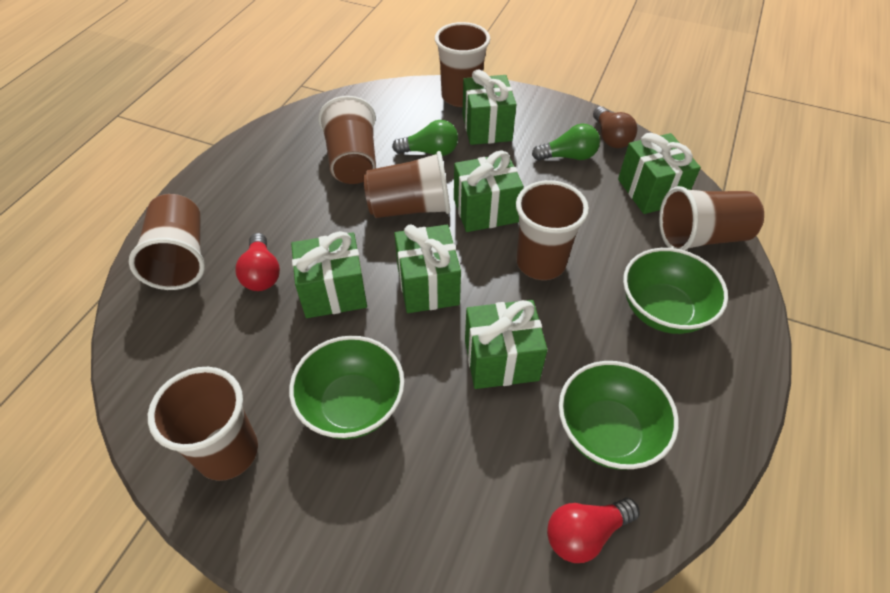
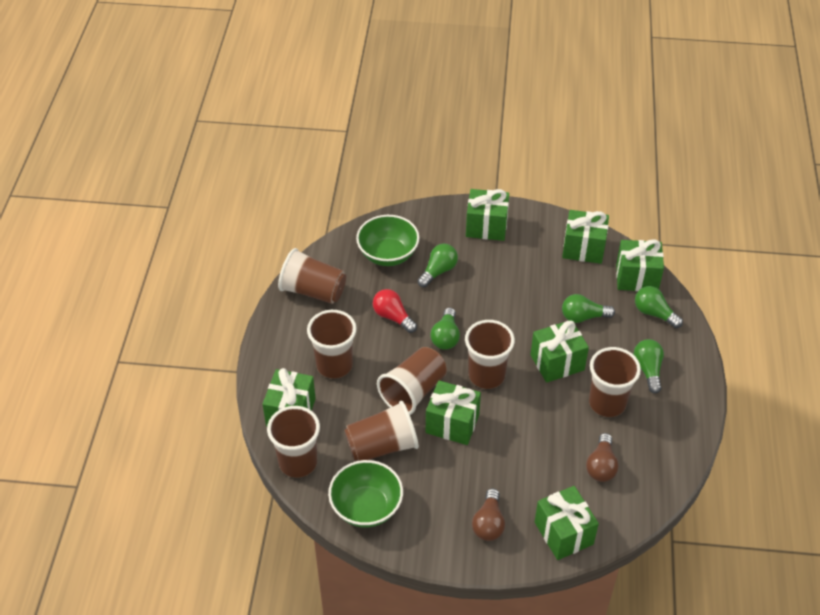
brown light bulb: 1 -> 2
green bowl: 3 -> 2
green gift: 6 -> 7
green light bulb: 2 -> 5
red light bulb: 2 -> 1

